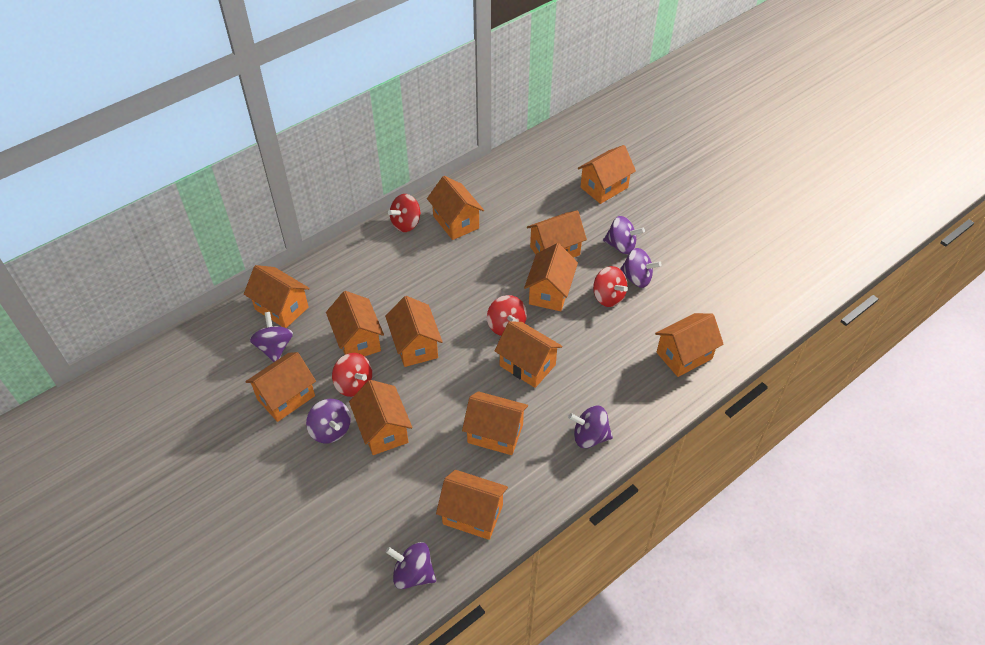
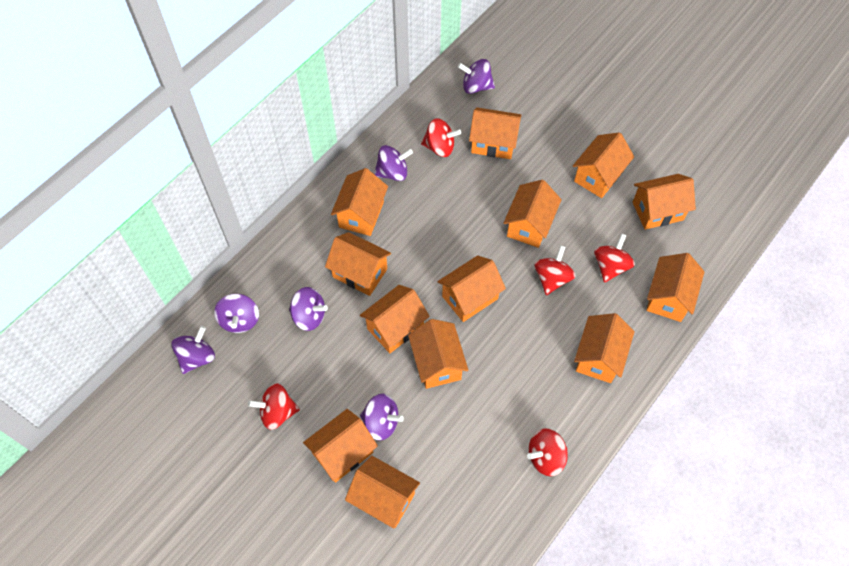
red spinning top: 4 -> 5

